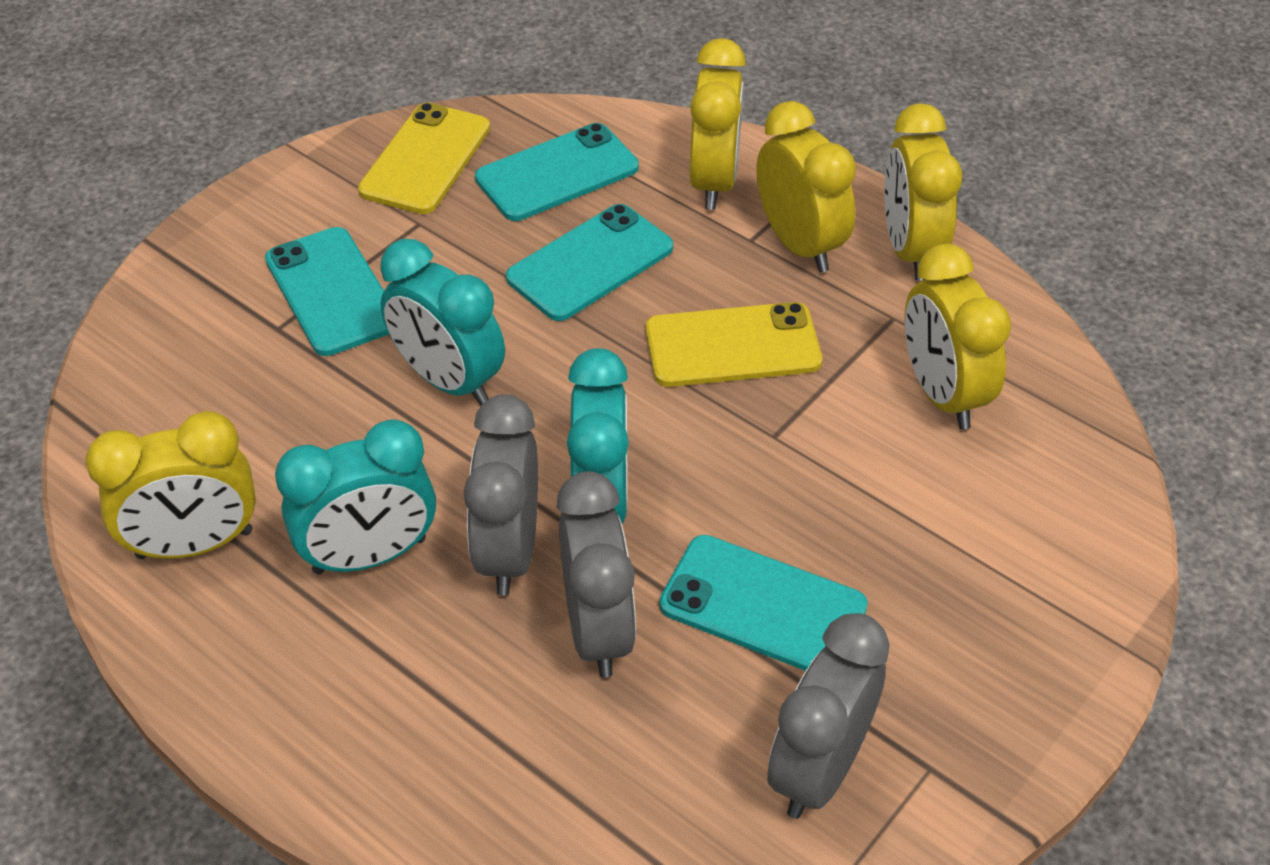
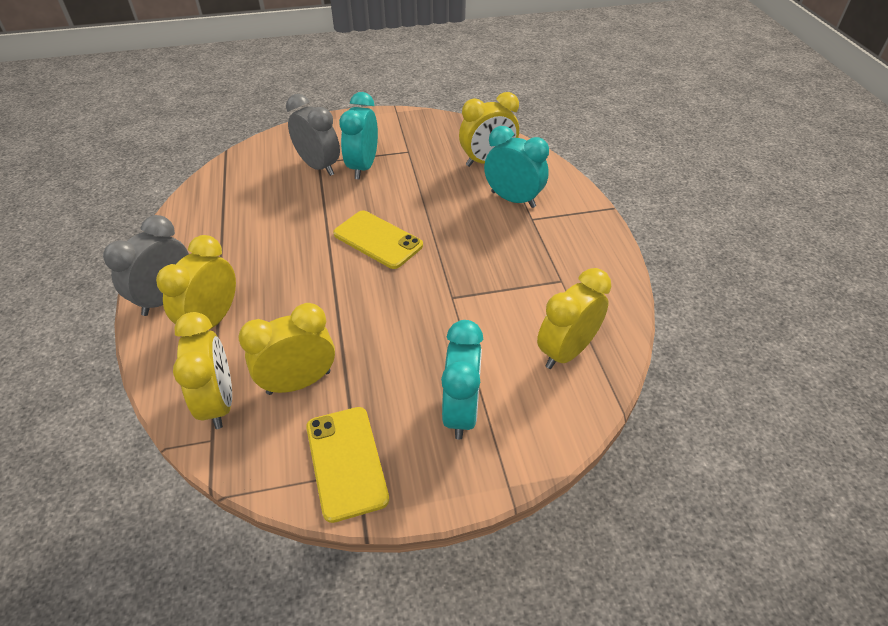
grey clock: 3 -> 2
turquoise phone: 4 -> 0

